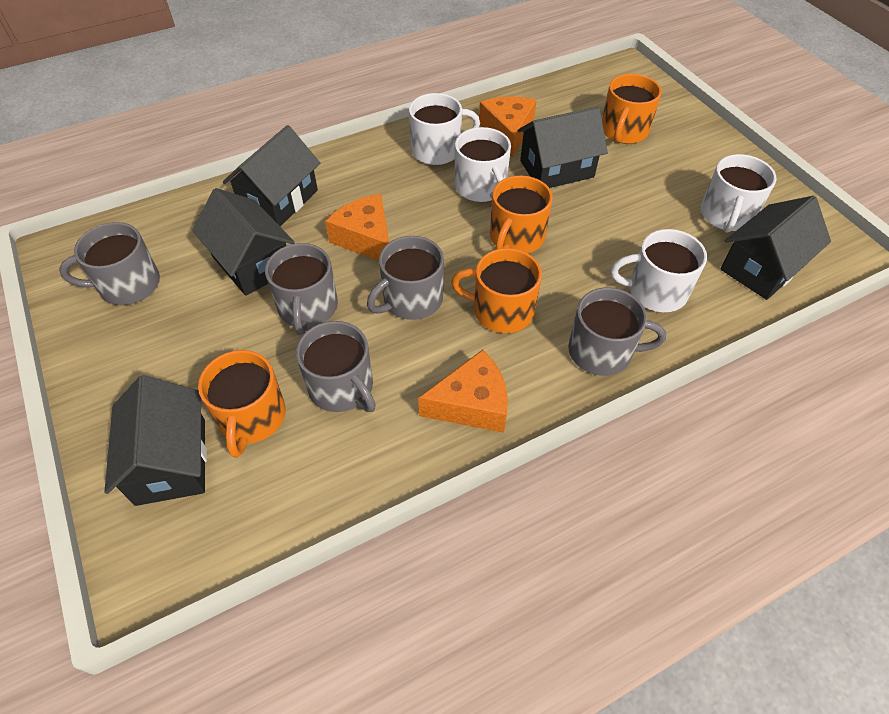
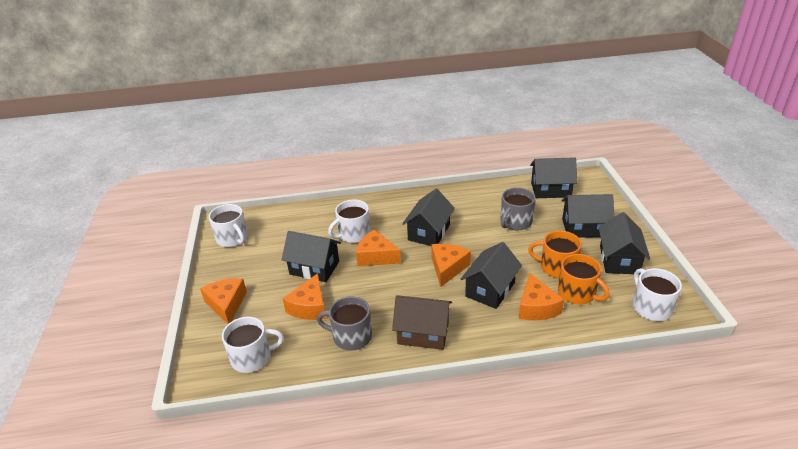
black house: 5 -> 6
brown house: 0 -> 1
grey mug: 5 -> 2
orange cheese: 3 -> 5
orange mug: 4 -> 2

